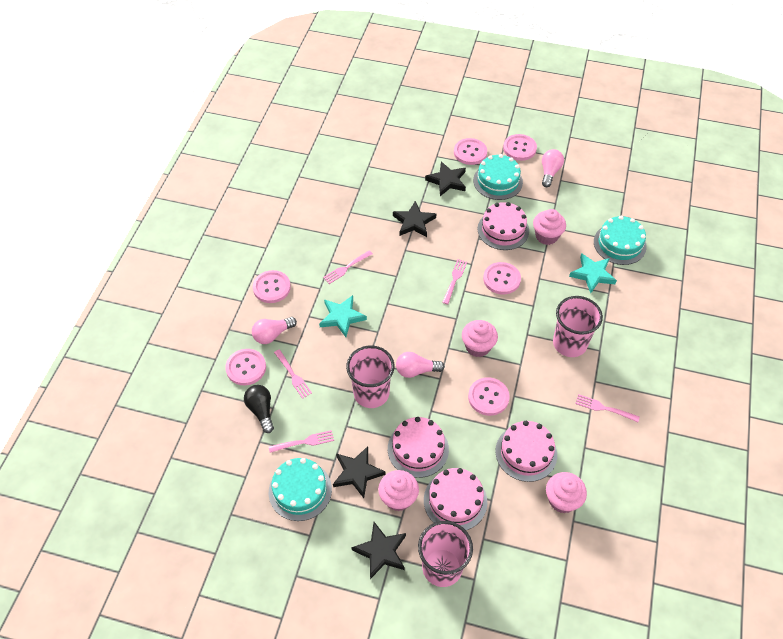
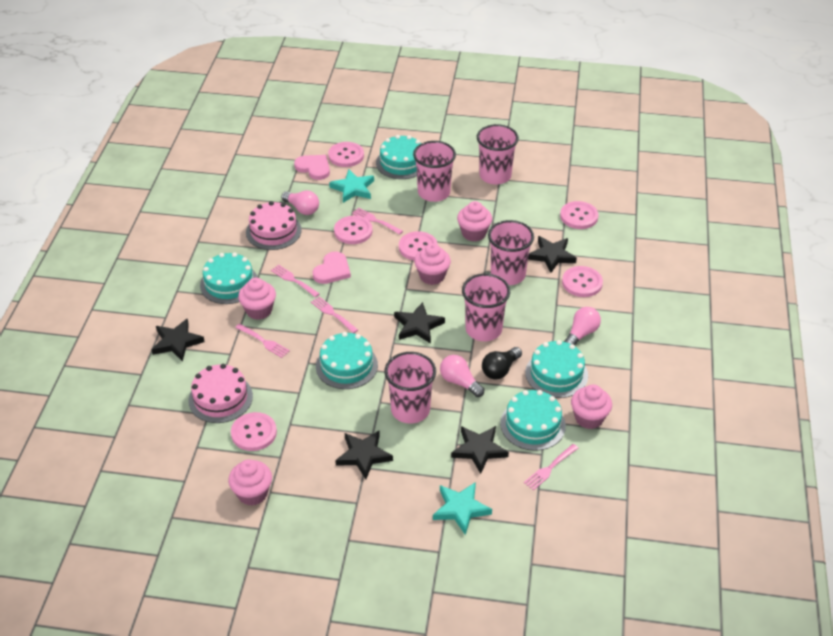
black star: 4 -> 5
pink cake: 4 -> 2
pink cup: 3 -> 5
pink cupcake: 4 -> 5
pink heart: 0 -> 2
turquoise cake: 3 -> 5

